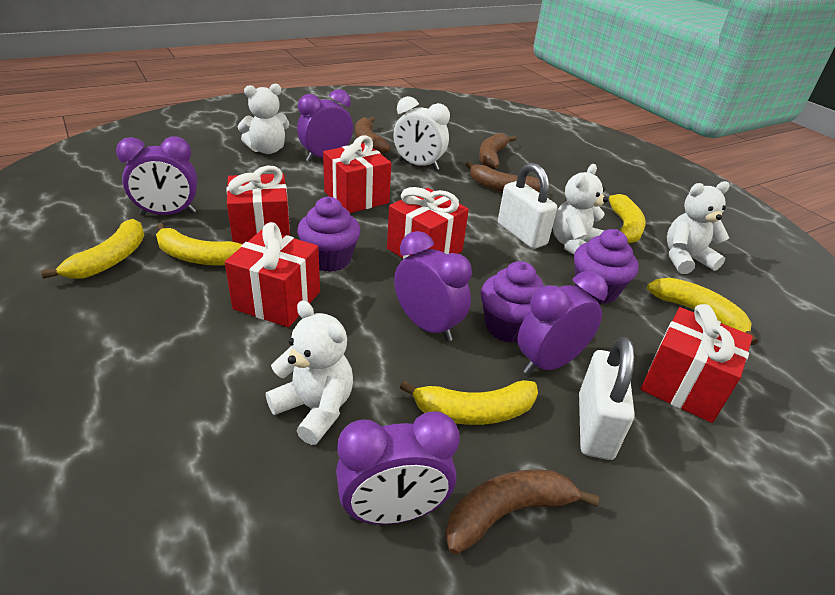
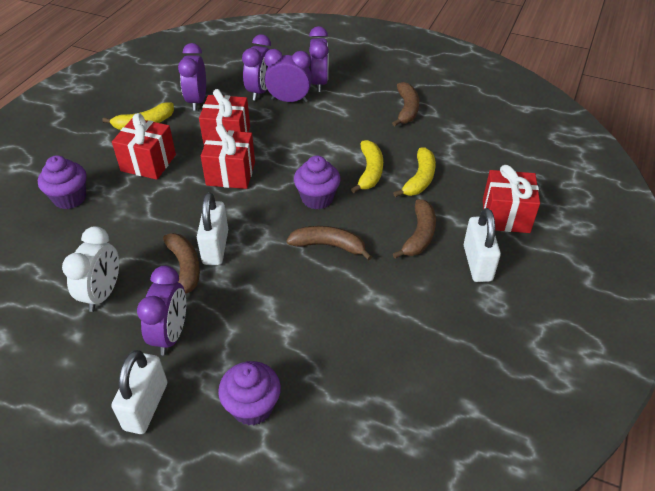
red gift: 5 -> 4
white padlock: 2 -> 3
white teddy bear: 4 -> 0
yellow banana: 5 -> 3

